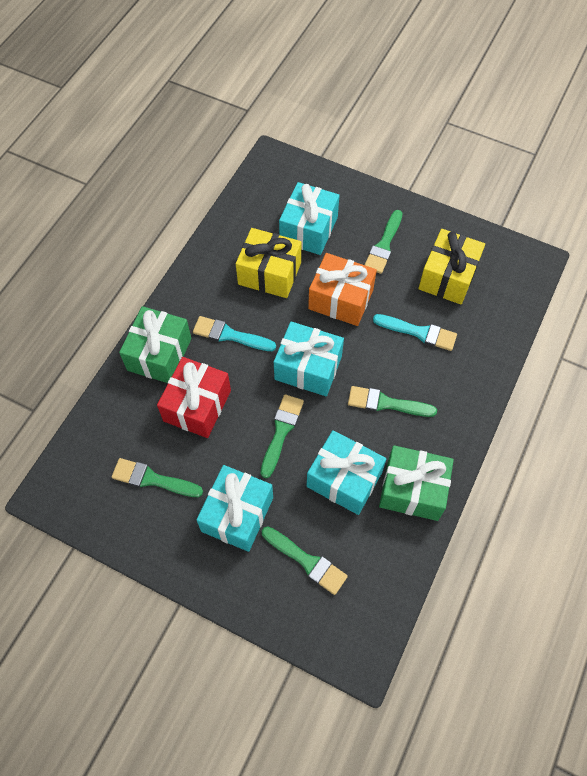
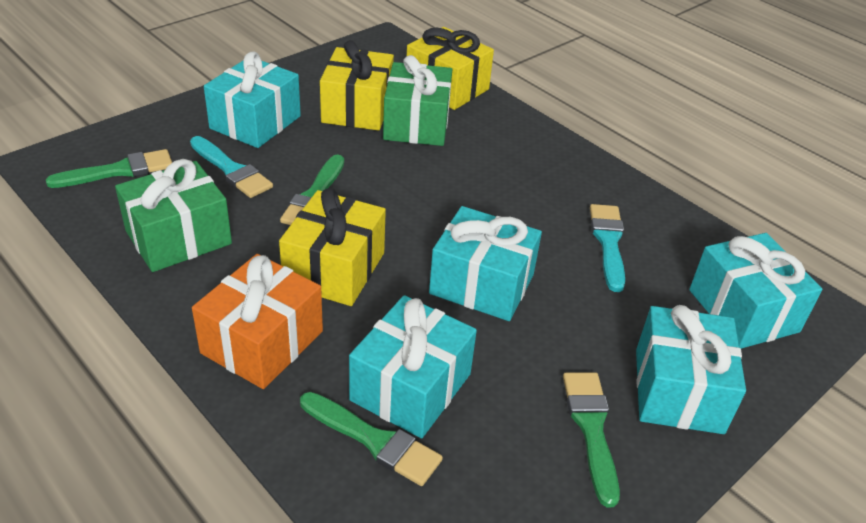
green brush: 5 -> 4
red gift: 1 -> 0
turquoise gift: 4 -> 5
yellow gift: 2 -> 3

